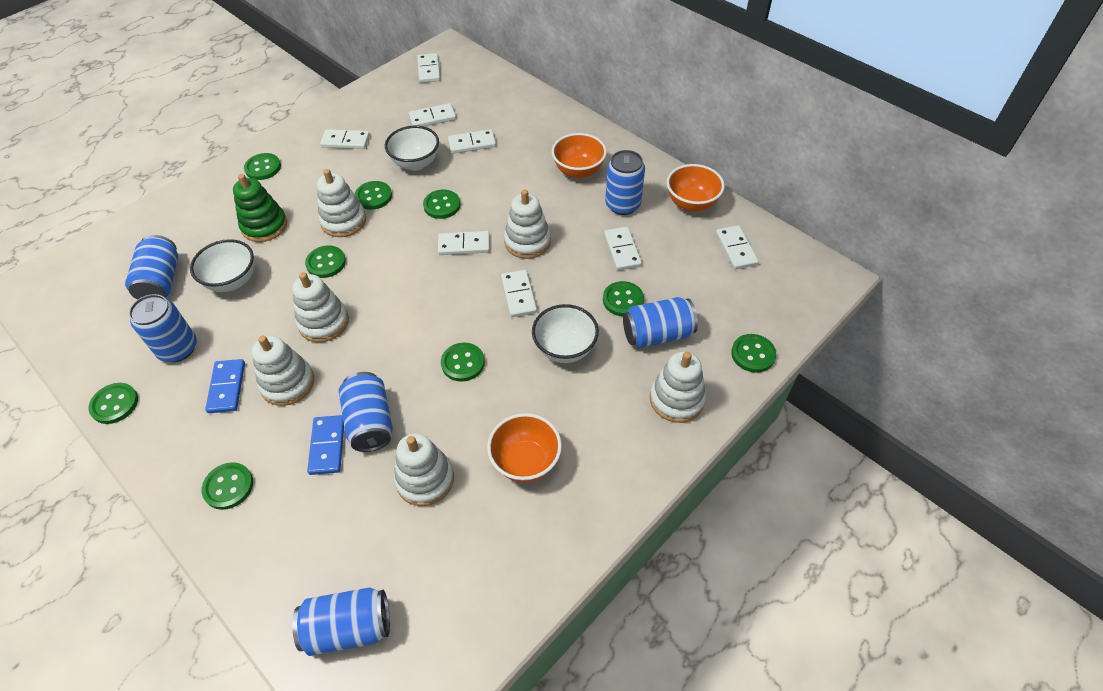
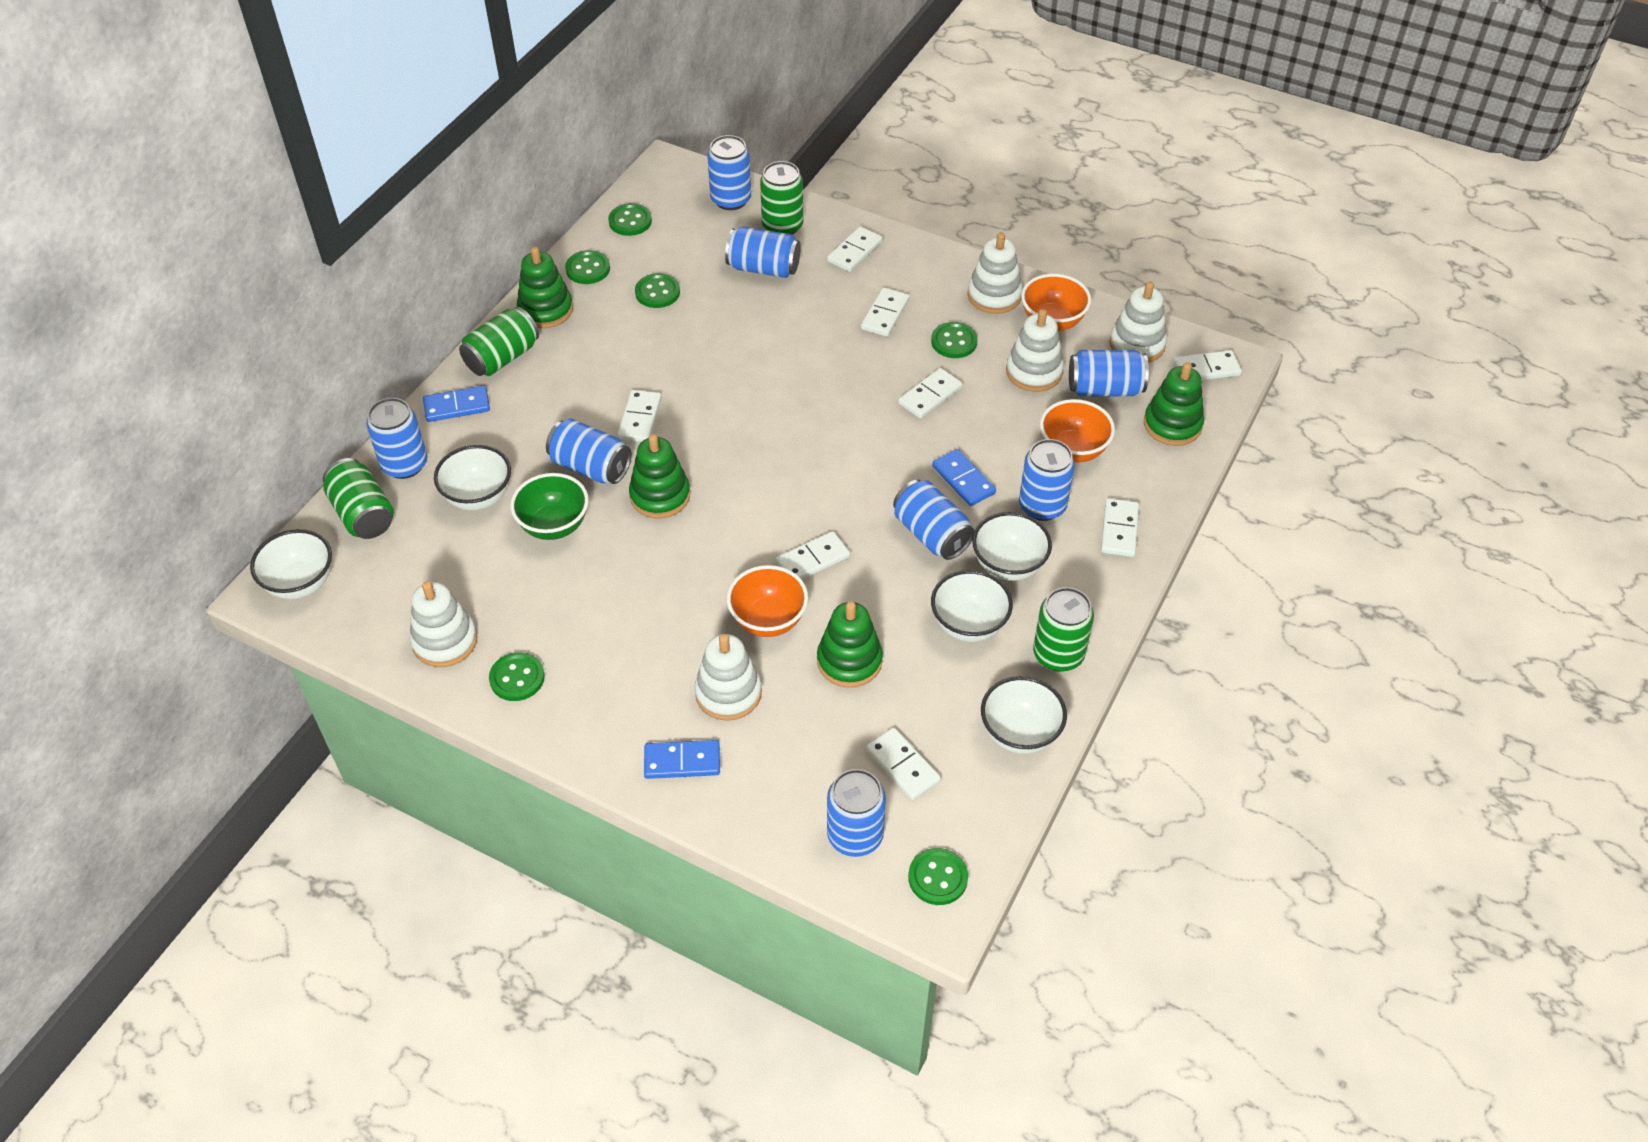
blue can: 6 -> 8
blue domino: 2 -> 3
green bowl: 0 -> 1
green button: 9 -> 6
green can: 0 -> 4
green stacking toy: 1 -> 4
white bowl: 3 -> 5
white stacking toy: 6 -> 5

